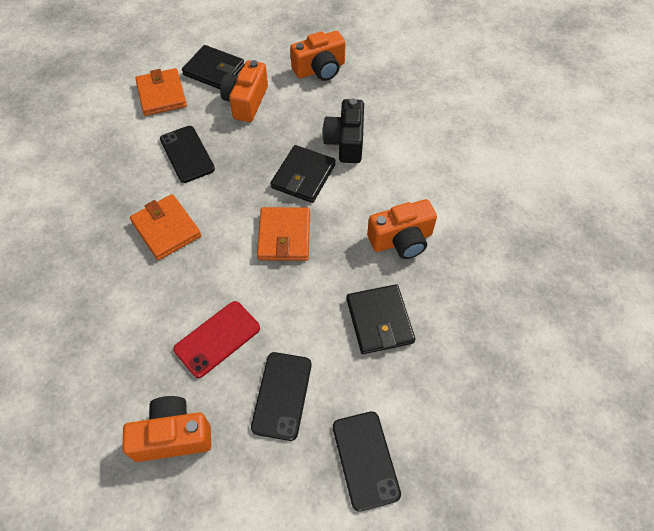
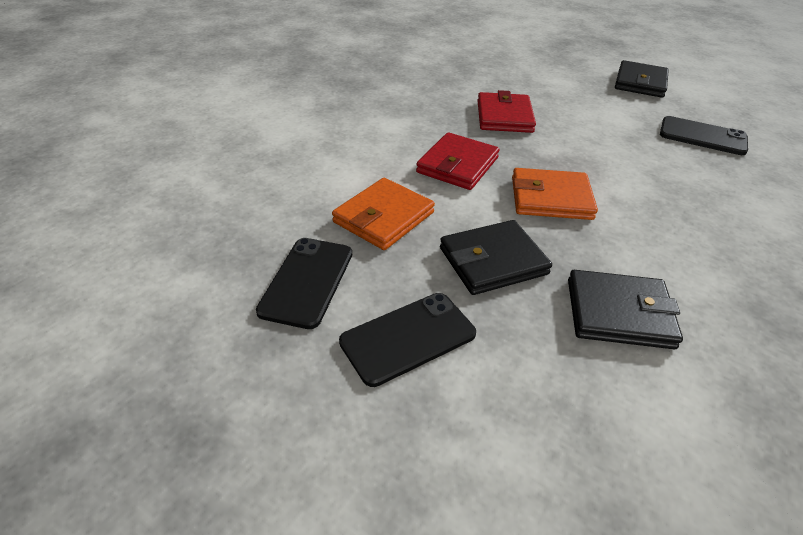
black camera: 1 -> 0
orange camera: 4 -> 0
orange wallet: 3 -> 2
red phone: 1 -> 0
red wallet: 0 -> 2

